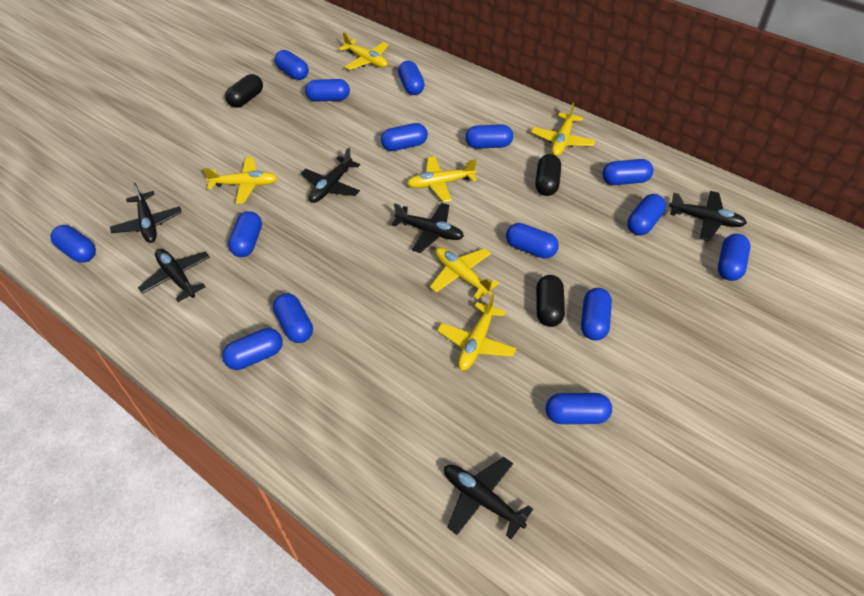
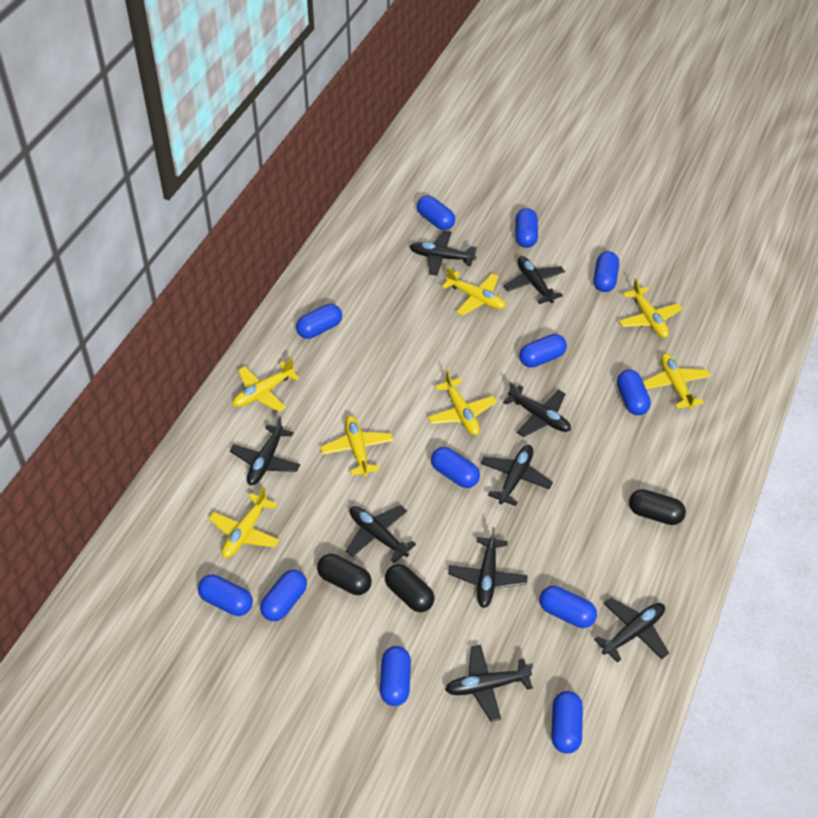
black plane: 6 -> 9
blue capsule: 15 -> 12
yellow plane: 6 -> 7

